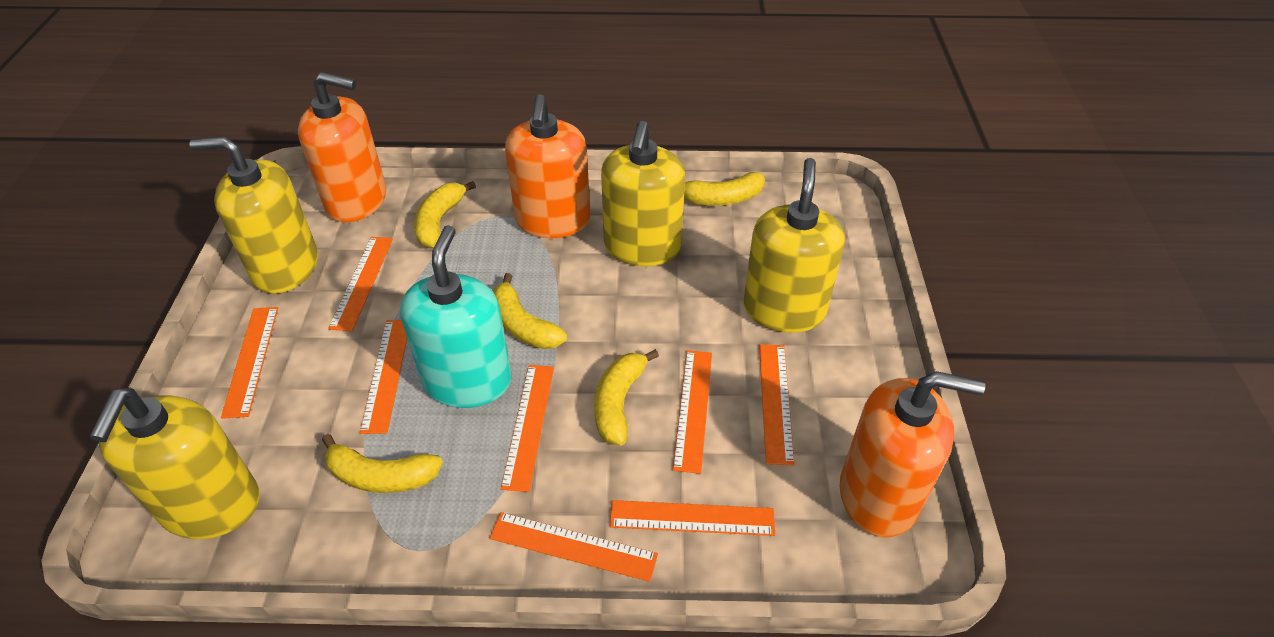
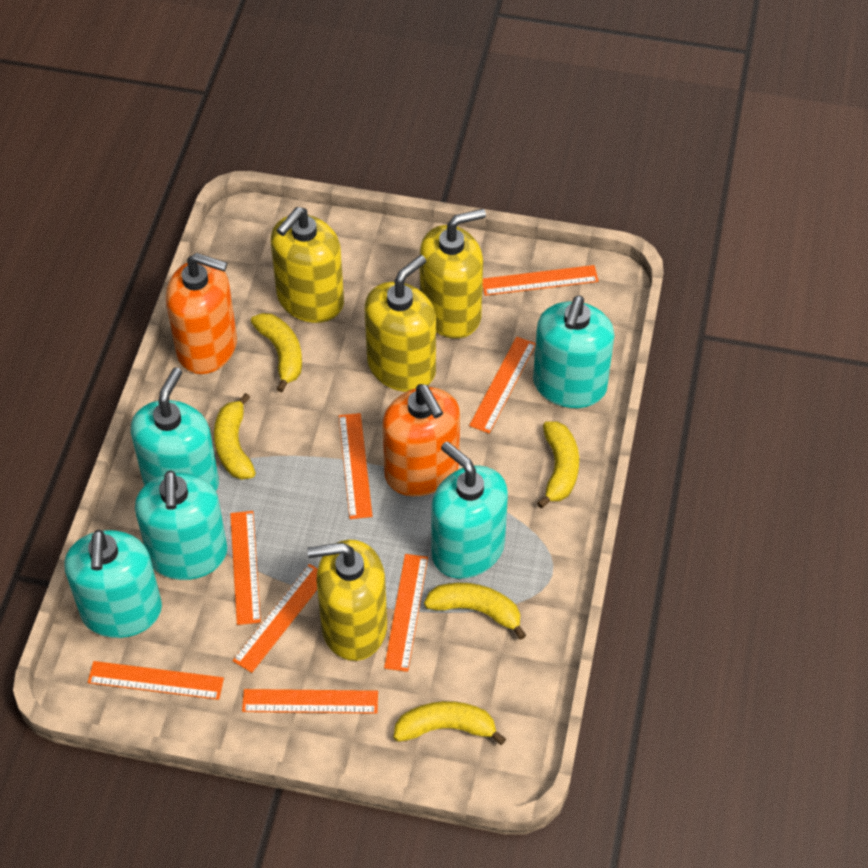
orange soap dispenser: 3 -> 2
turquoise soap dispenser: 1 -> 5

